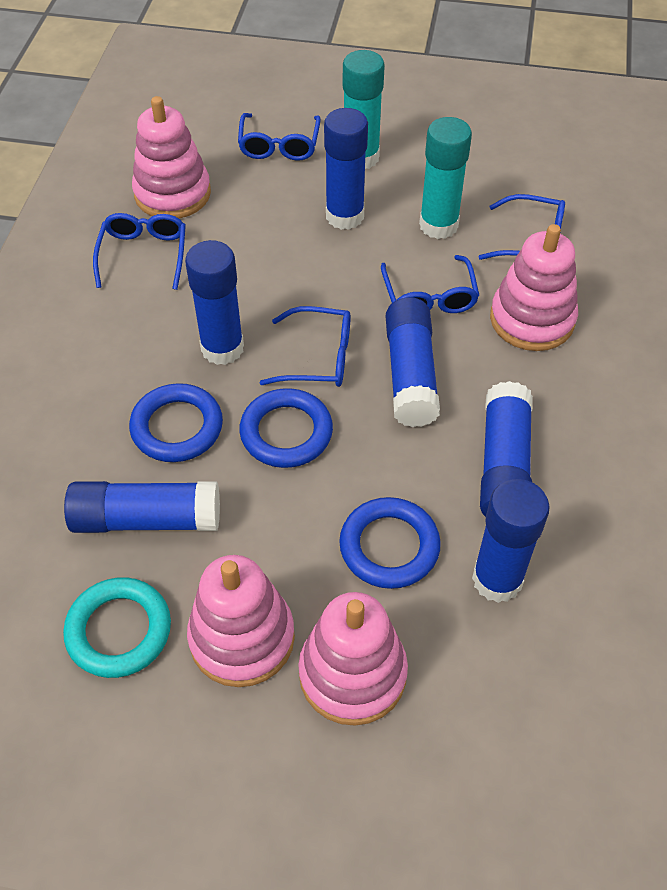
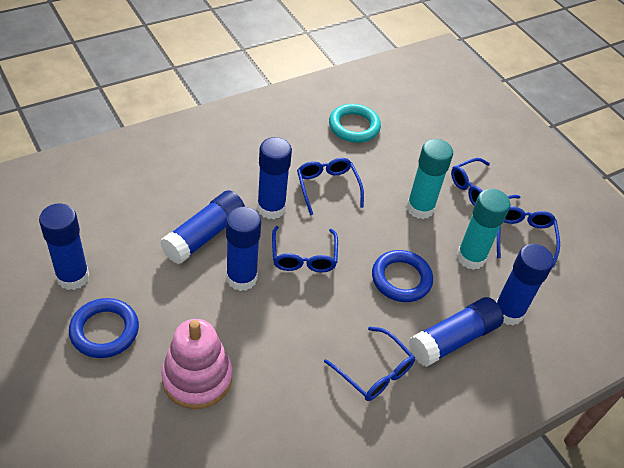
blue ring: 3 -> 2
pink stacking toy: 4 -> 1

